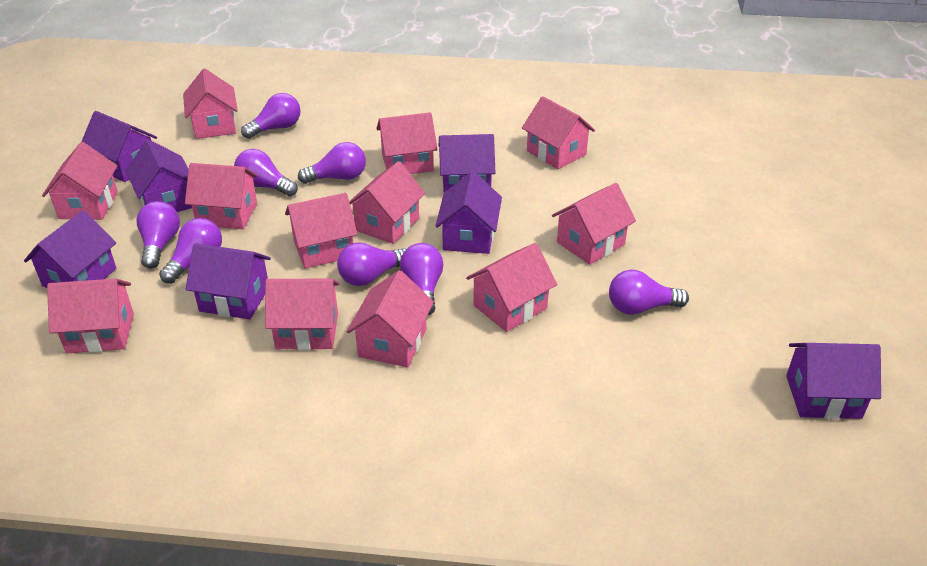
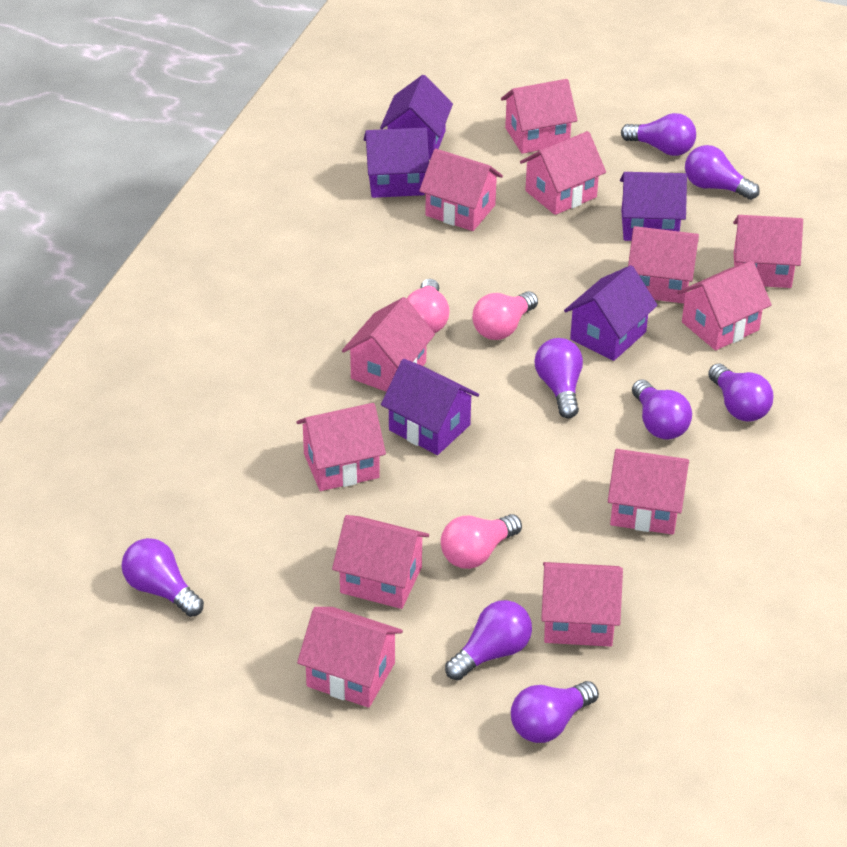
pink light bulb: 0 -> 3
purple house: 7 -> 5

